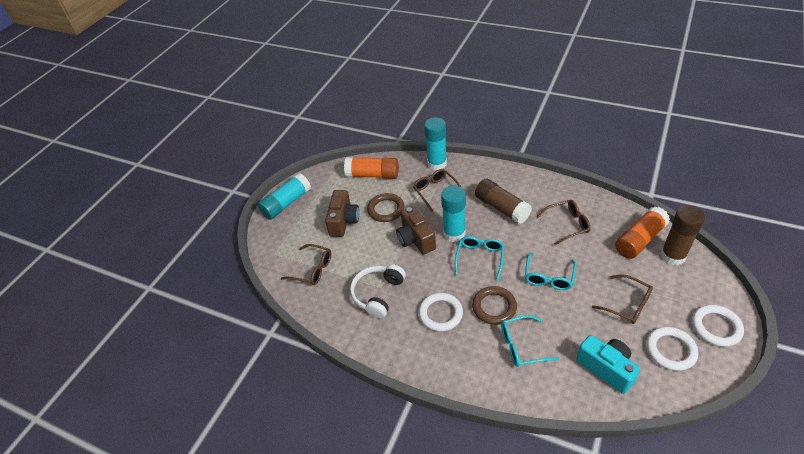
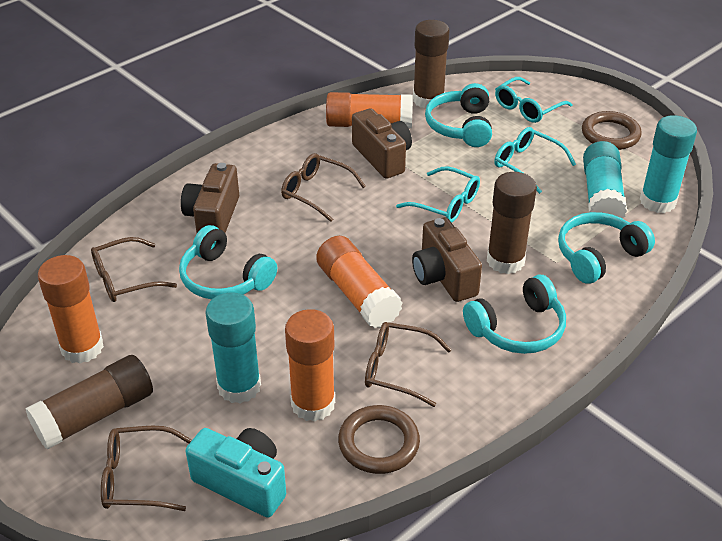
brown camera: 2 -> 3
brown glue stick: 2 -> 3
orange glue stick: 2 -> 4
turquoise headphones: 0 -> 4
white headphones: 1 -> 0
white ring: 3 -> 0

